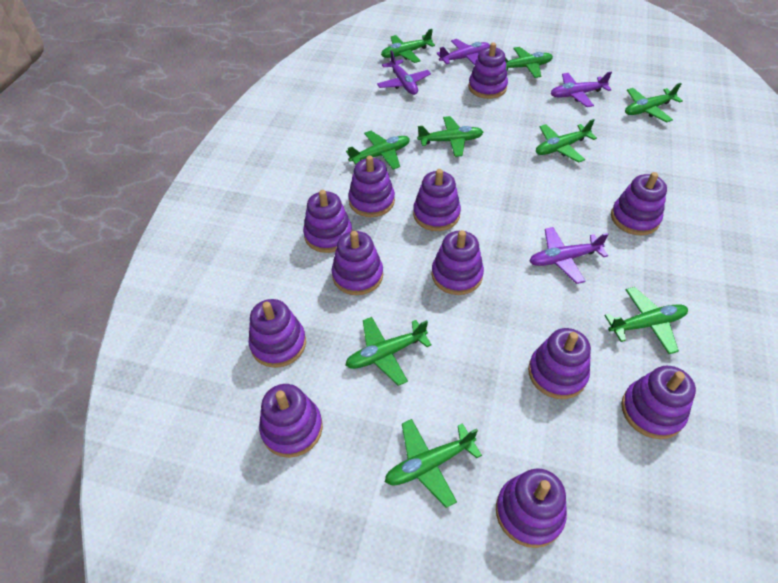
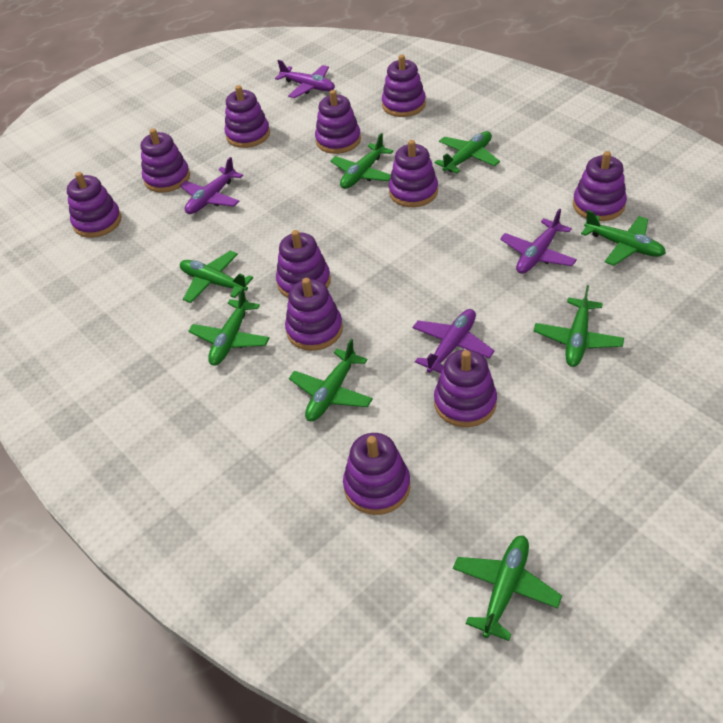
green plane: 9 -> 8
purple stacking toy: 12 -> 11

